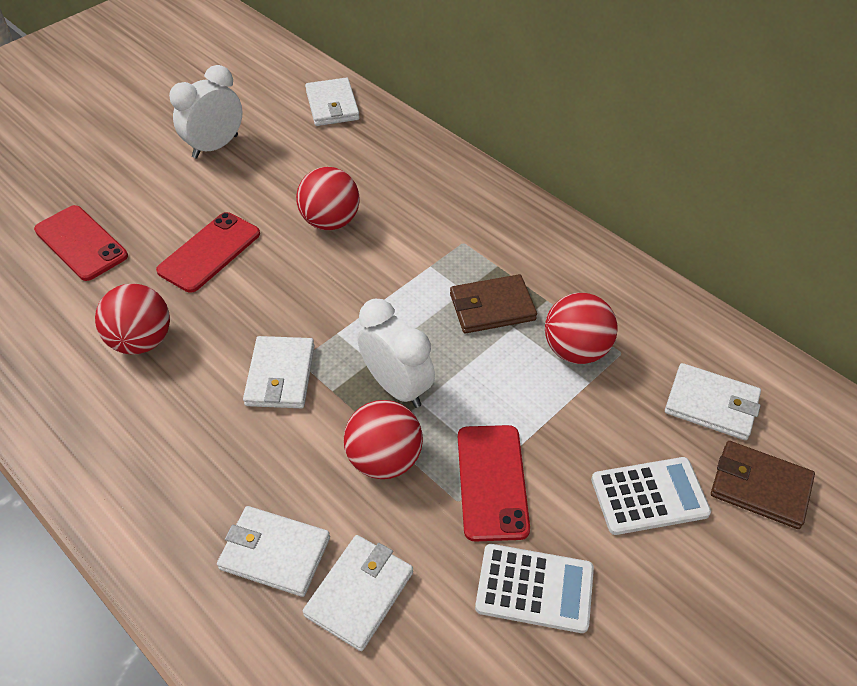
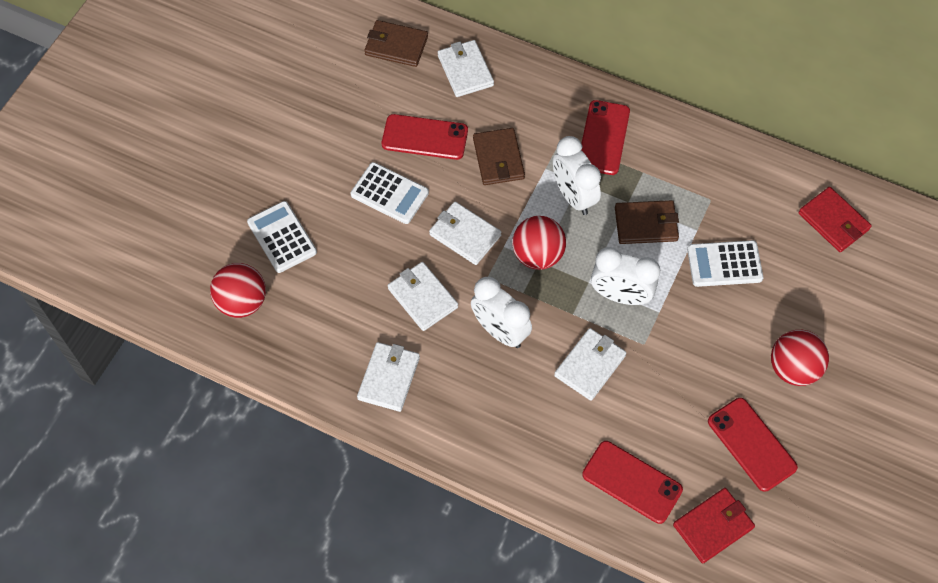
brown wallet: 2 -> 3
red ball: 4 -> 3
red phone: 3 -> 4
red wallet: 0 -> 2
white calculator: 2 -> 3
white clock: 2 -> 3

